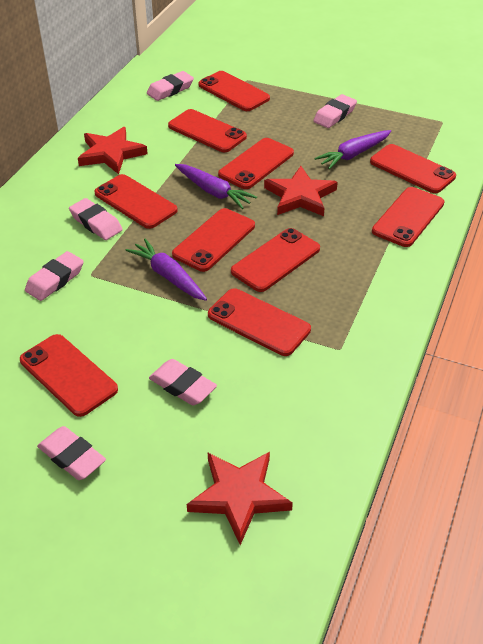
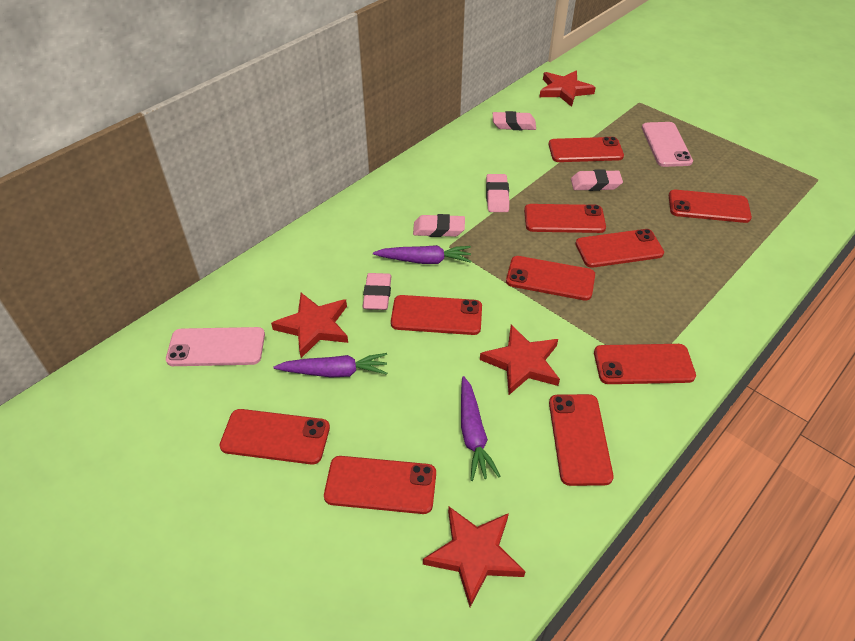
pink eraser: 6 -> 5
pink phone: 0 -> 2
red star: 3 -> 4

